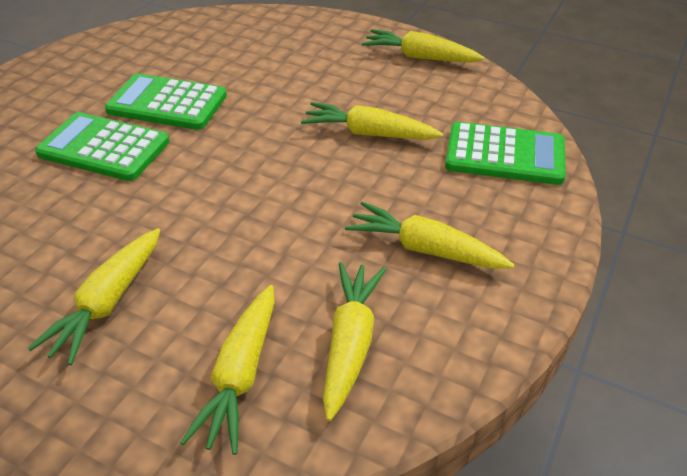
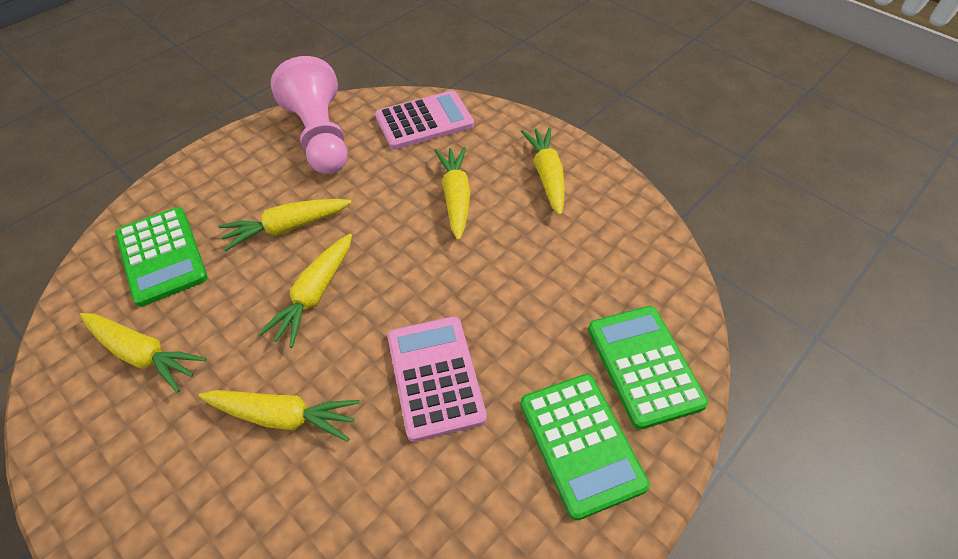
pink calculator: 0 -> 2
pink pawn: 0 -> 1

